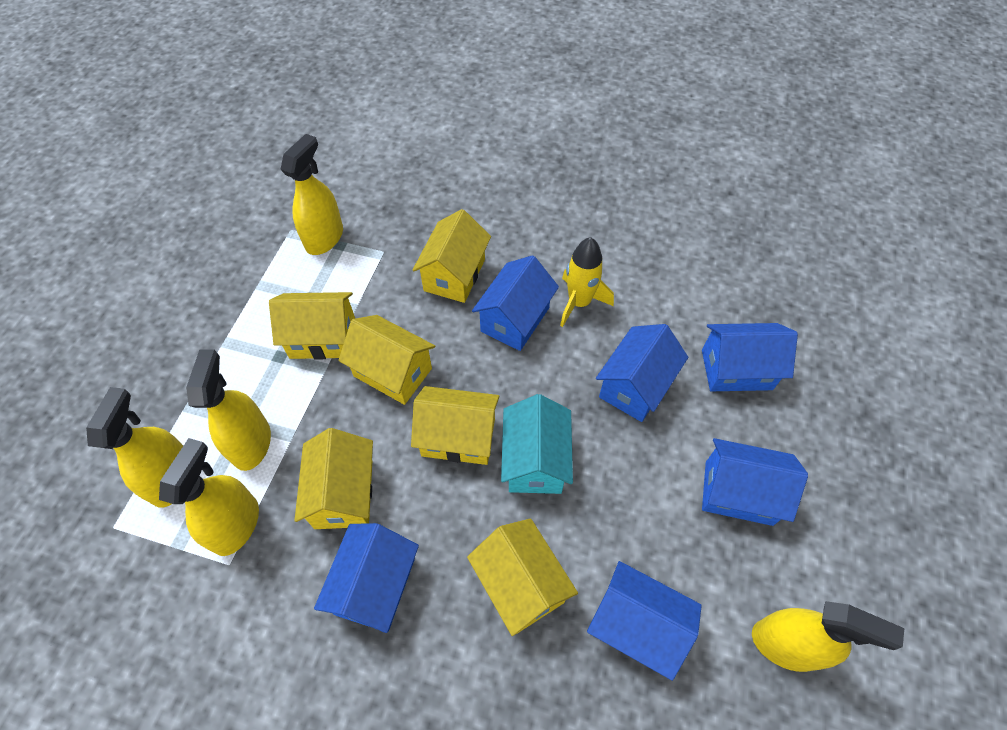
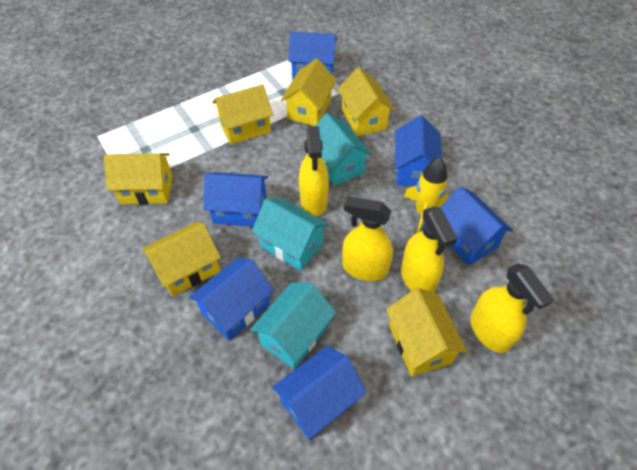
turquoise house: 1 -> 3
yellow spray bottle: 5 -> 4

